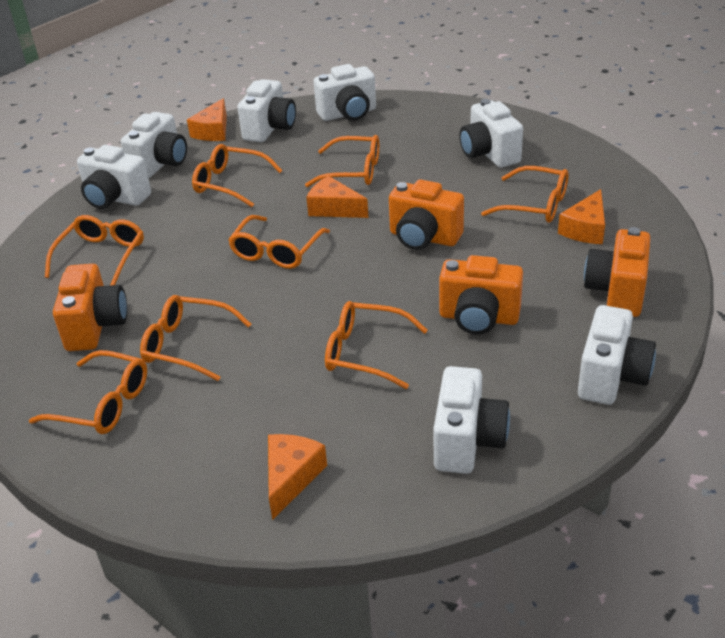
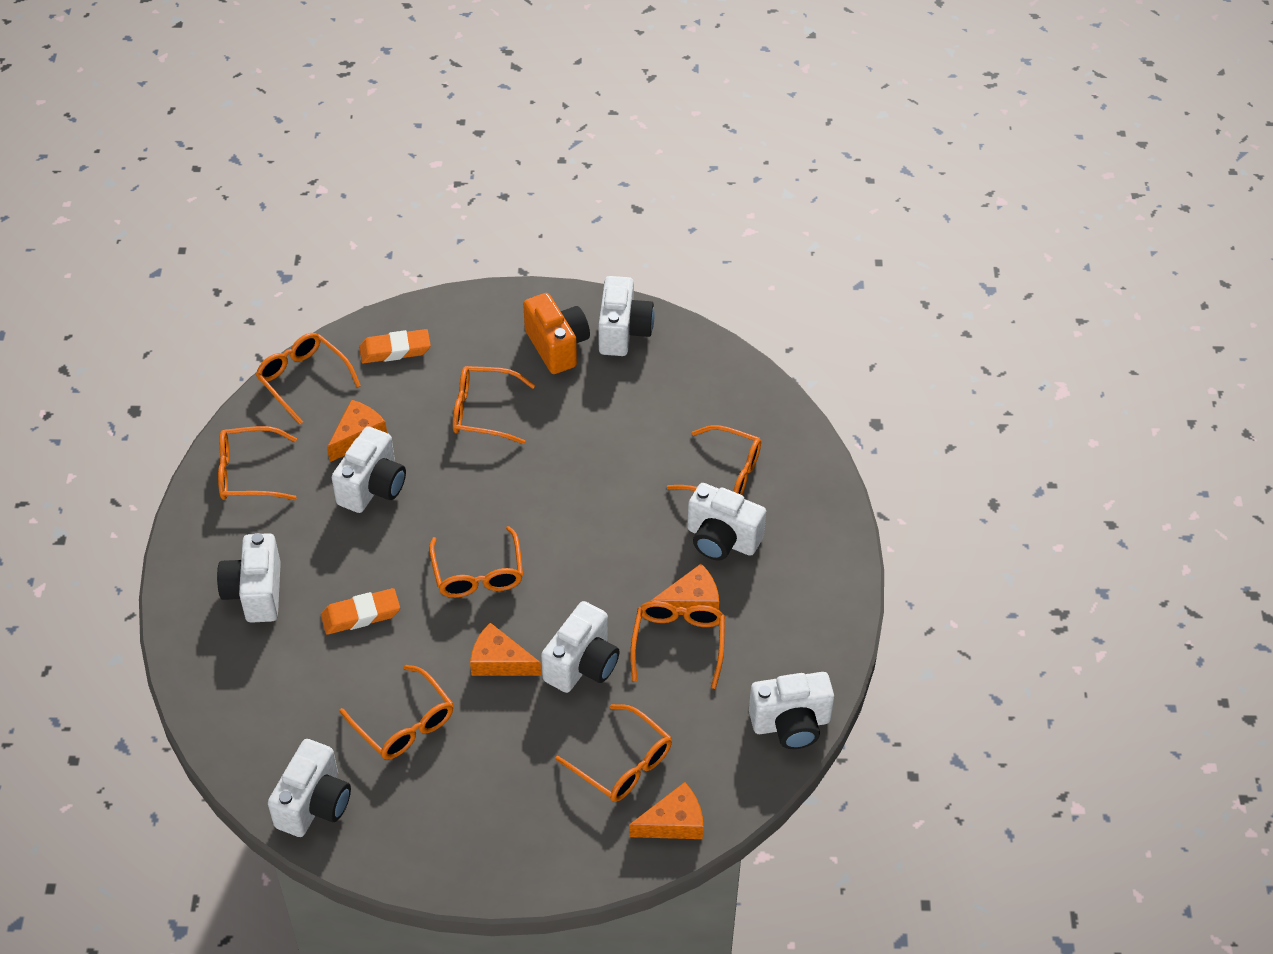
orange camera: 4 -> 1
orange eraser: 0 -> 2

